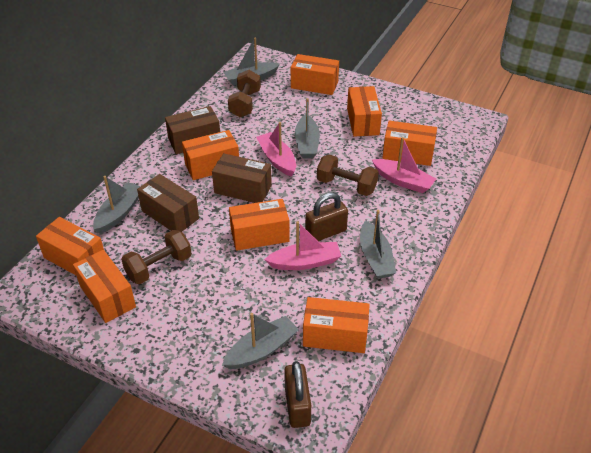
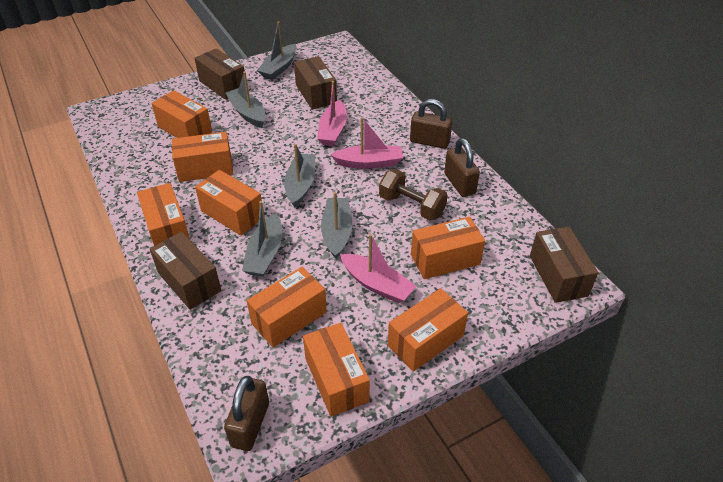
brown box: 3 -> 4
brown dumbbell: 3 -> 1
brown padlock: 2 -> 3

